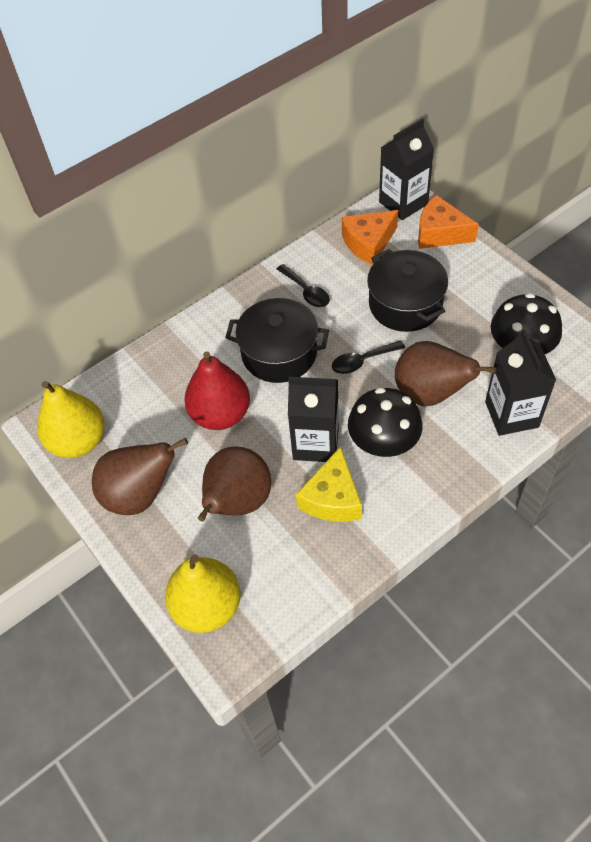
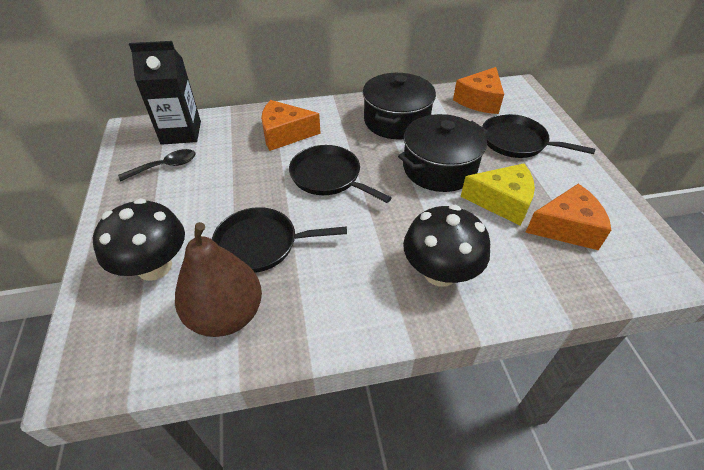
black carton: 3 -> 1
black pan: 0 -> 3
black spoon: 2 -> 1
brown pear: 3 -> 1
orange cheese: 2 -> 3
red pear: 1 -> 0
yellow pear: 2 -> 0

